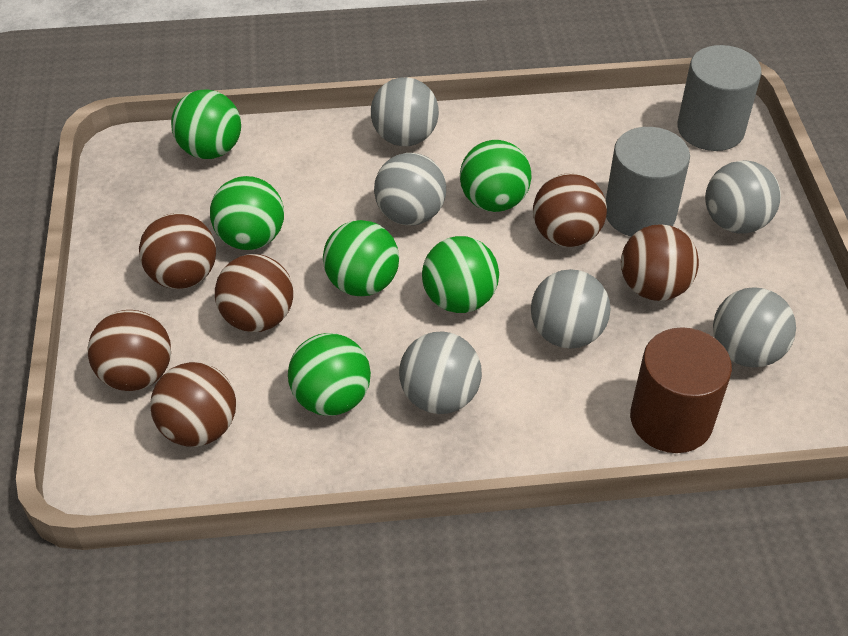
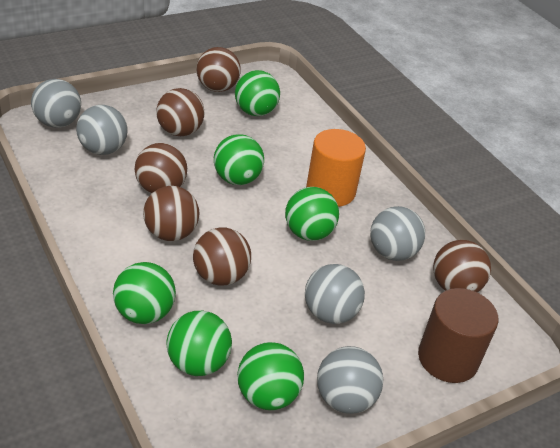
grey ball: 6 -> 5
grey cylinder: 2 -> 0
orange cylinder: 0 -> 1

